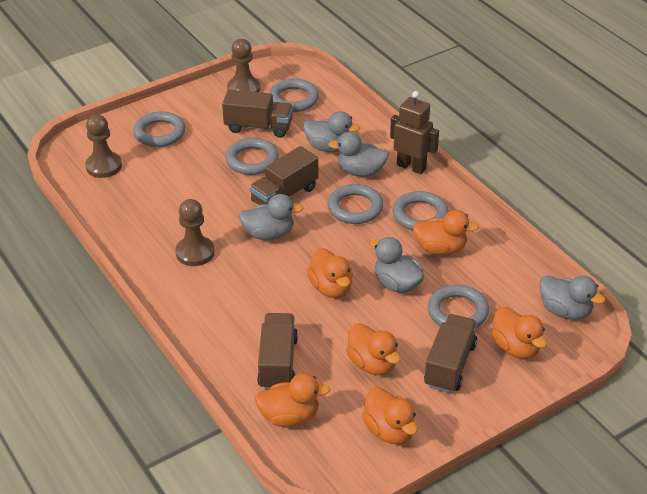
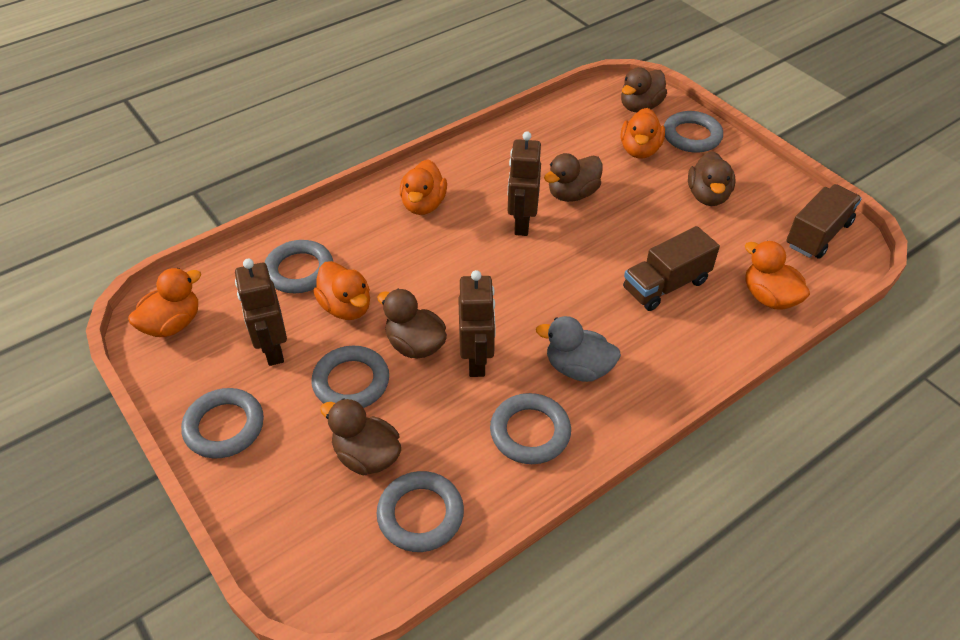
brown duck: 0 -> 5
brown pawn: 3 -> 0
brown robot: 1 -> 3
brown truck: 4 -> 2
grey duck: 5 -> 1
orange duck: 6 -> 5

